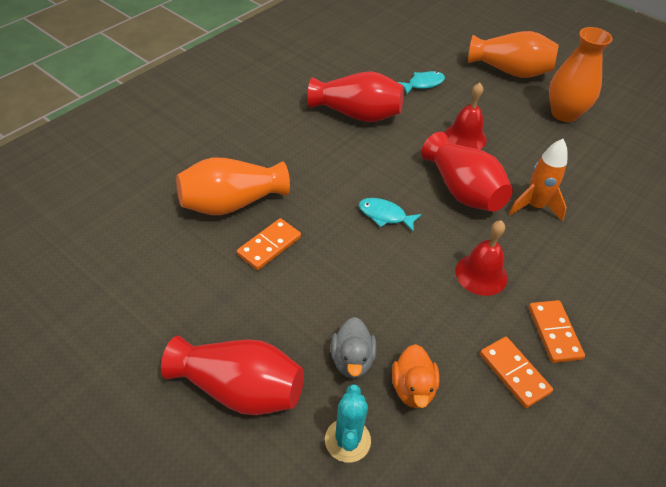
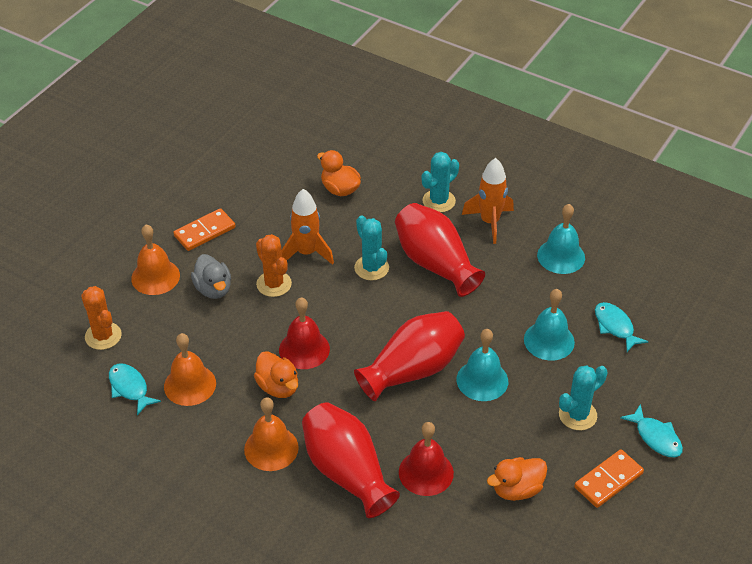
orange bell: 0 -> 3
orange cactus: 0 -> 2
orange domino: 3 -> 2
orange duck: 1 -> 3
orange rocket: 1 -> 2
orange vase: 3 -> 0
turquoise bell: 0 -> 3
turquoise cactus: 1 -> 3
turquoise fish: 2 -> 3

